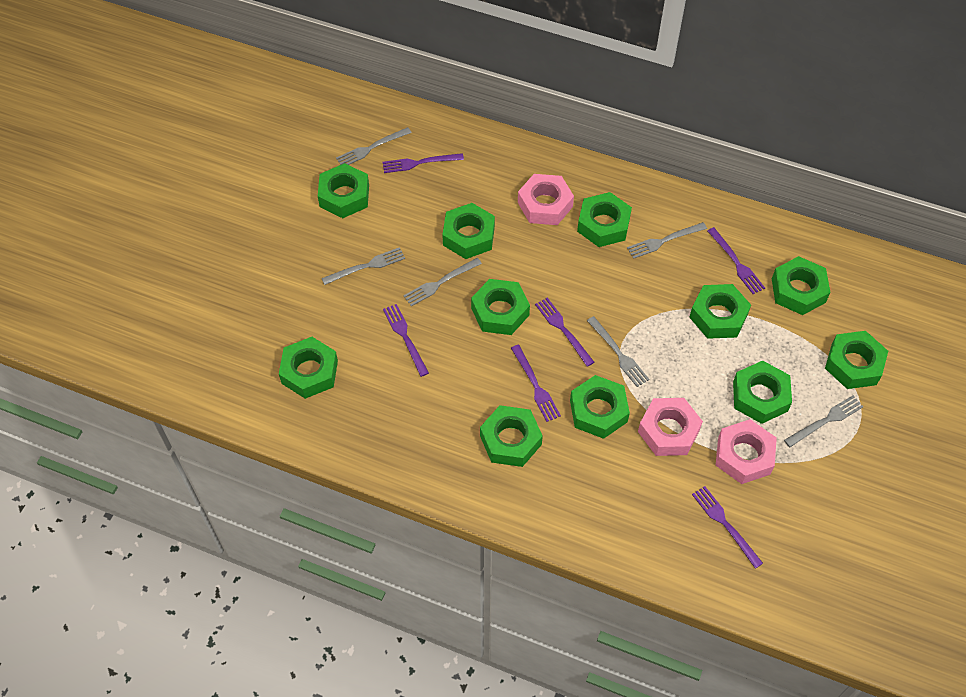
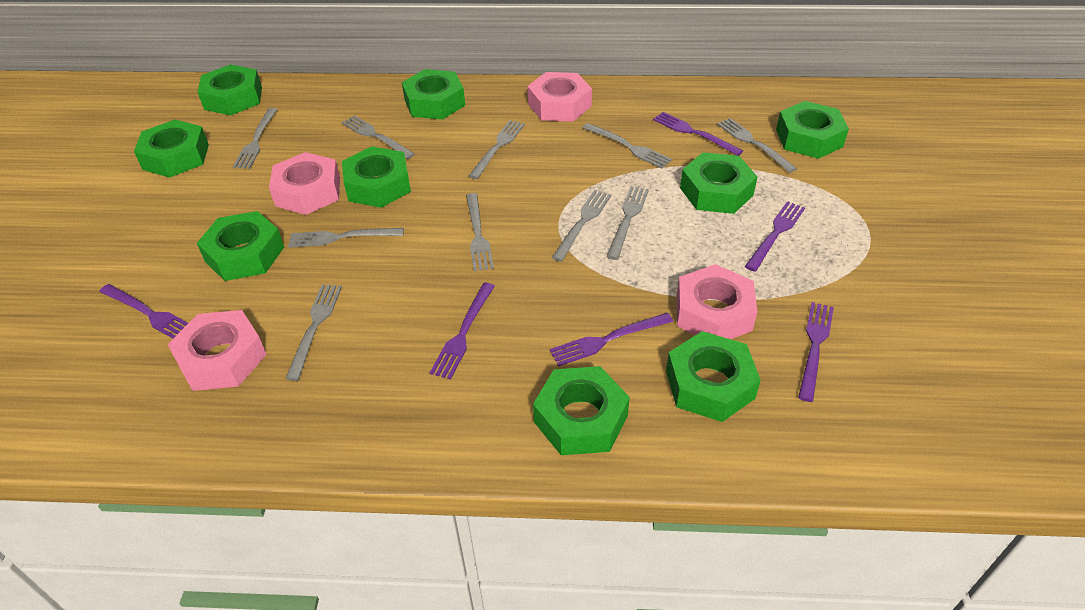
green nut: 11 -> 9
grey fork: 6 -> 10
pink nut: 3 -> 4

